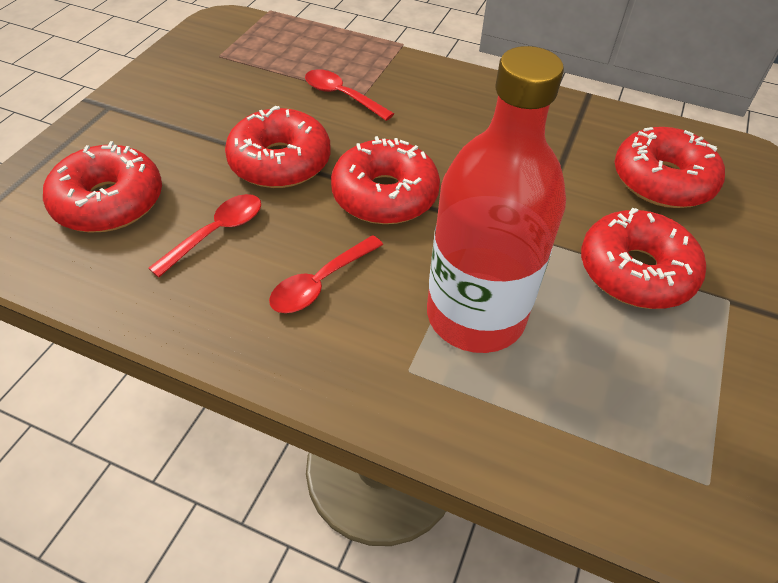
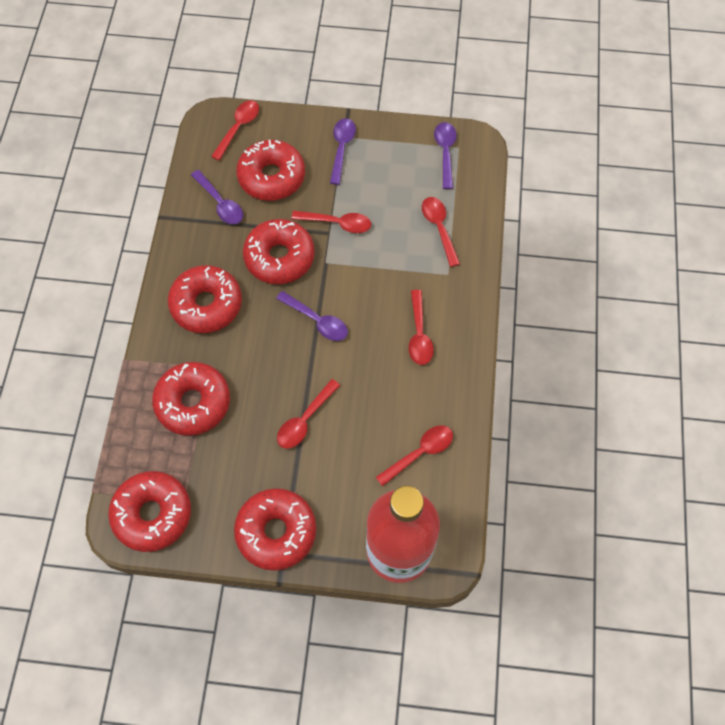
purple spoon: 0 -> 4
red donut: 5 -> 6
red spoon: 3 -> 6

